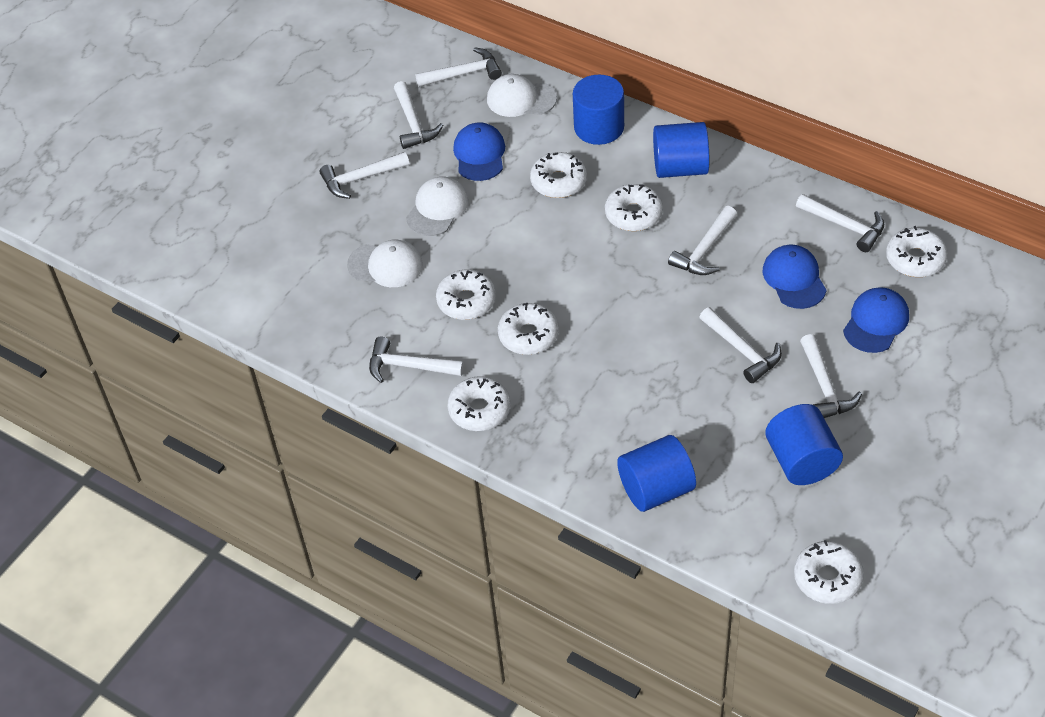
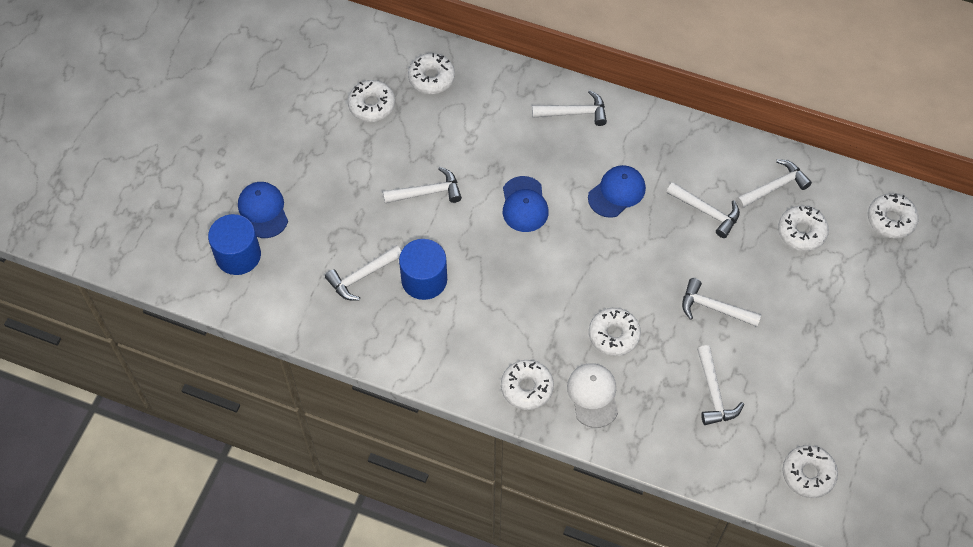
blue cylinder: 4 -> 2
white cap: 3 -> 1
white hammer: 8 -> 7

